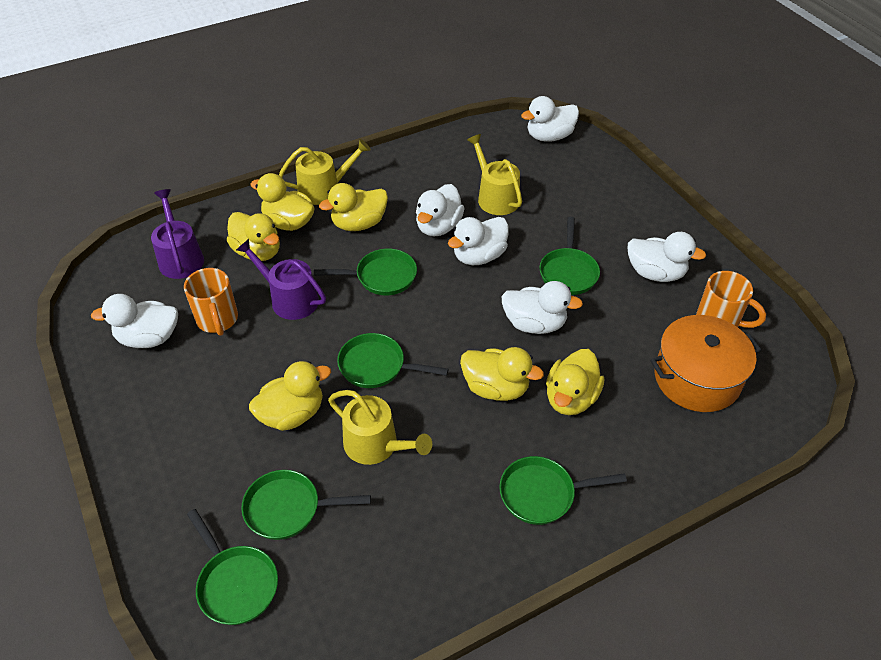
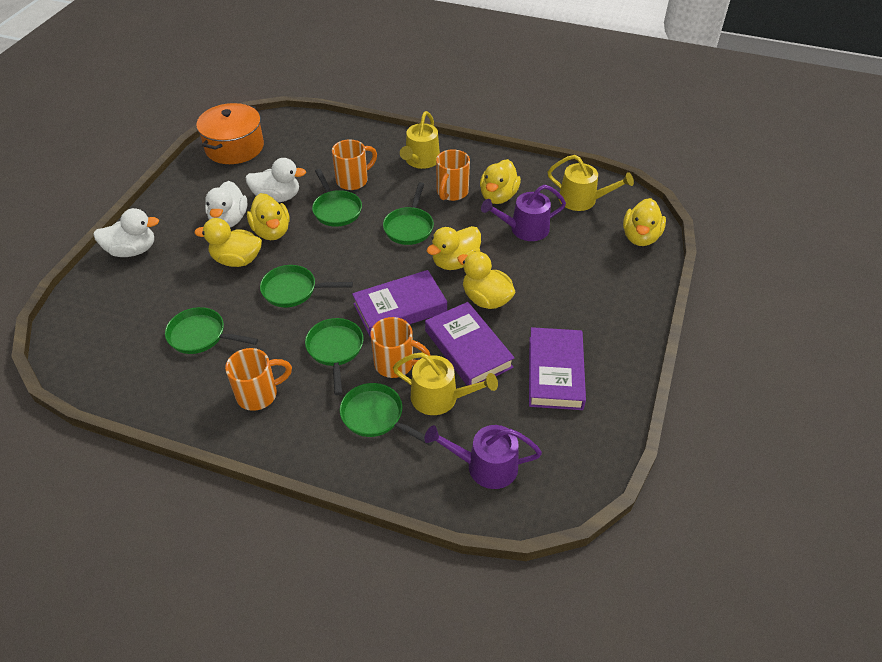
orange mug: 2 -> 4
purple book: 0 -> 3
white duck: 6 -> 3

